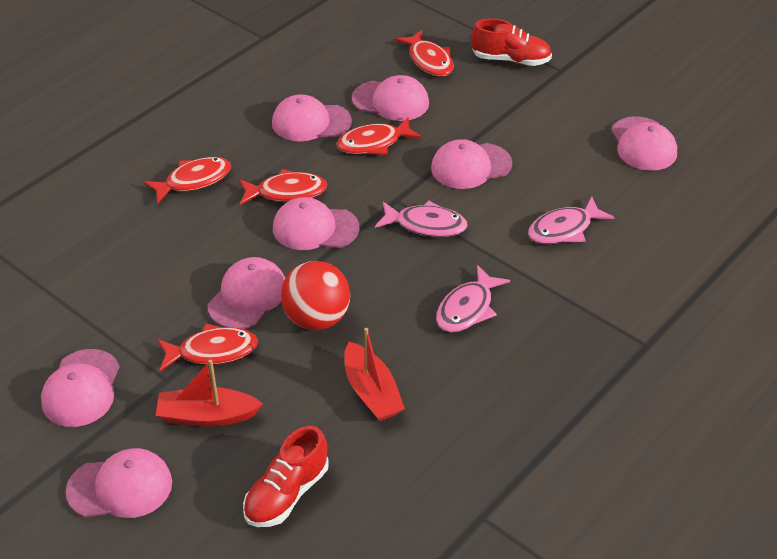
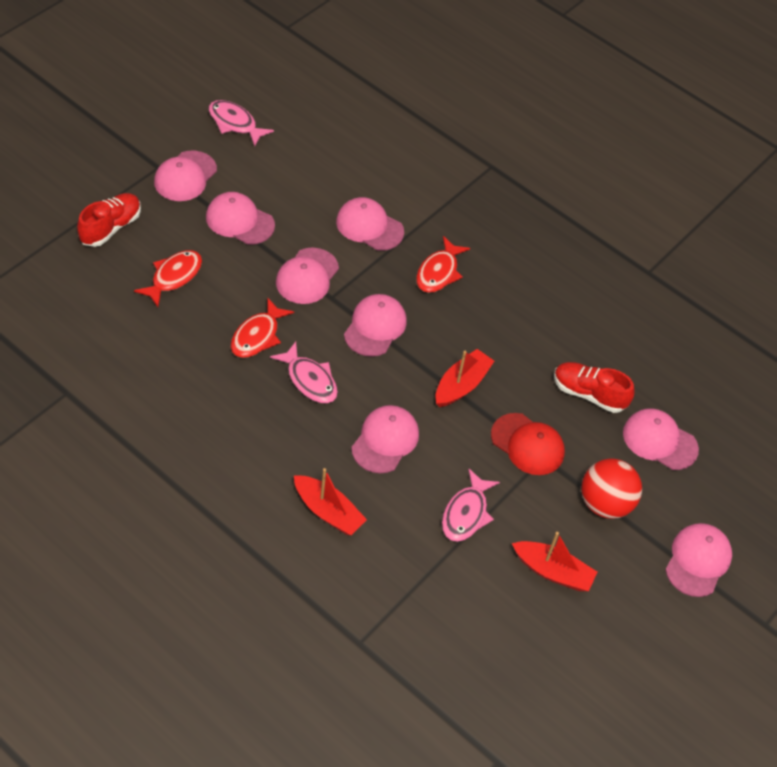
red boat: 2 -> 3
red cap: 0 -> 1
red fish: 5 -> 3

